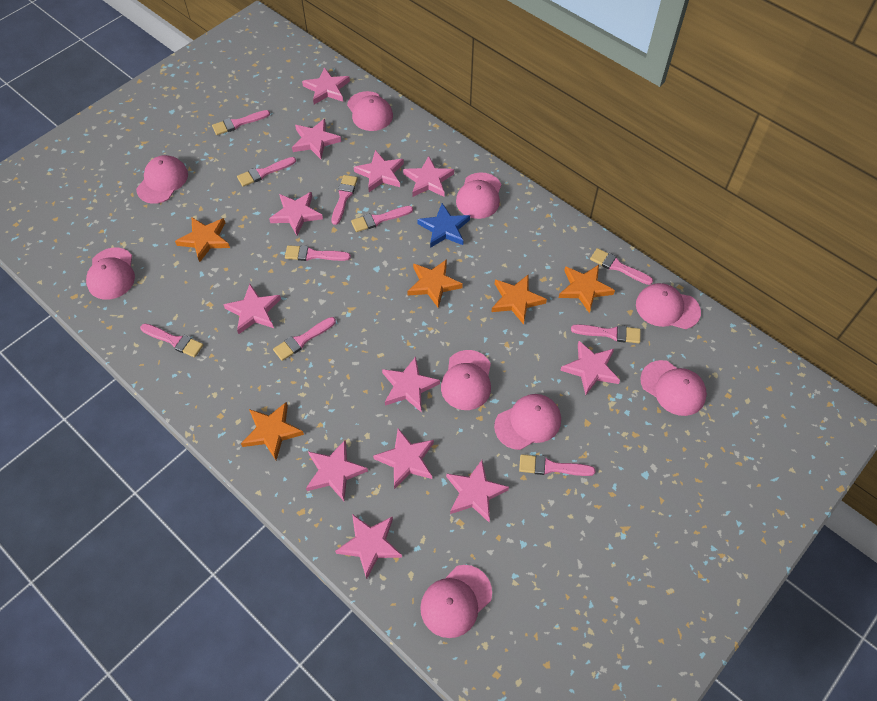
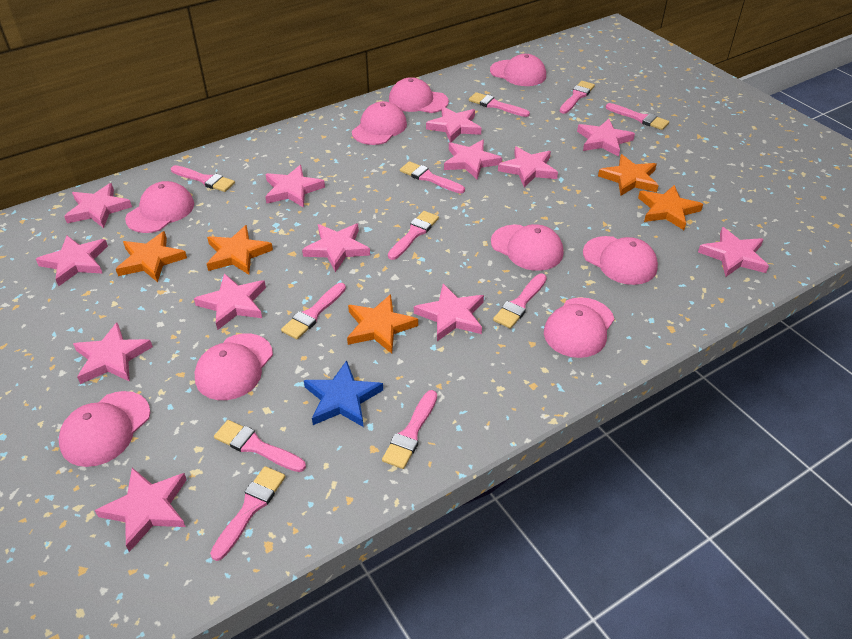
pink brush: 10 -> 11
pink star: 12 -> 13

